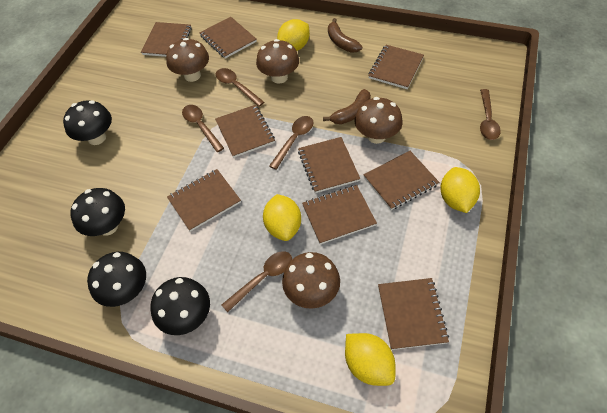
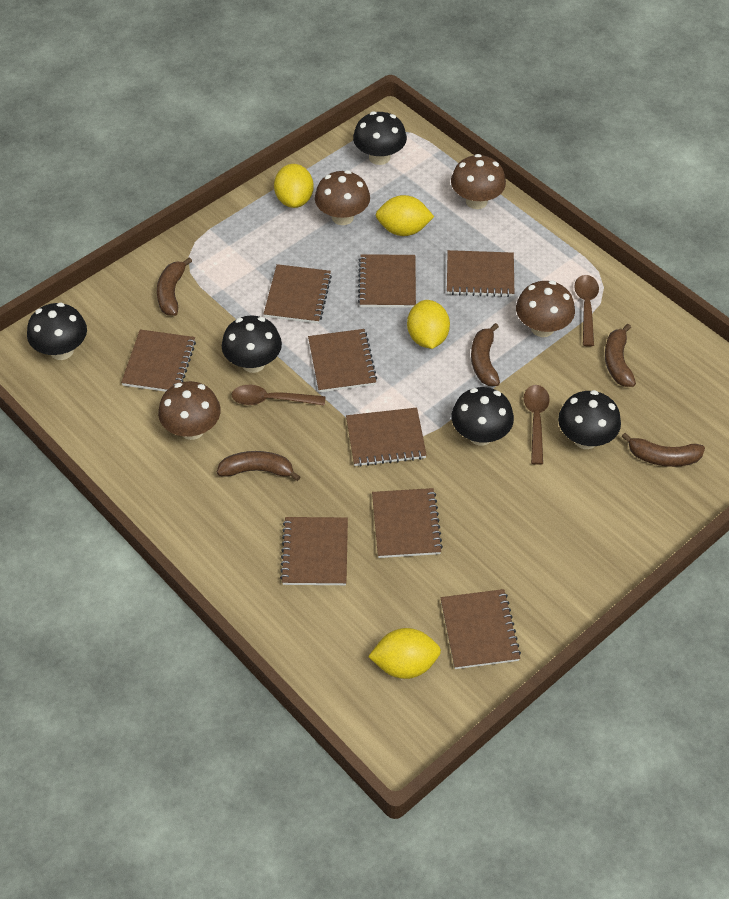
black mushroom: 4 -> 5
brown banana: 2 -> 5
brown spoon: 5 -> 3

